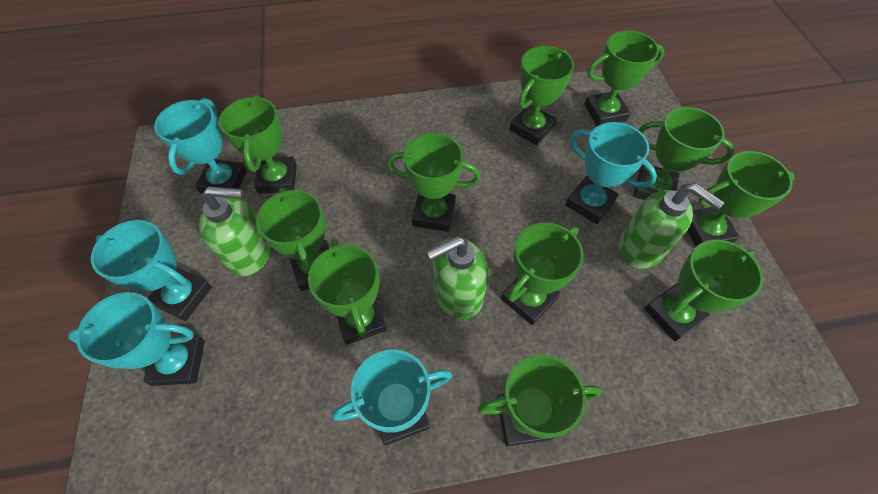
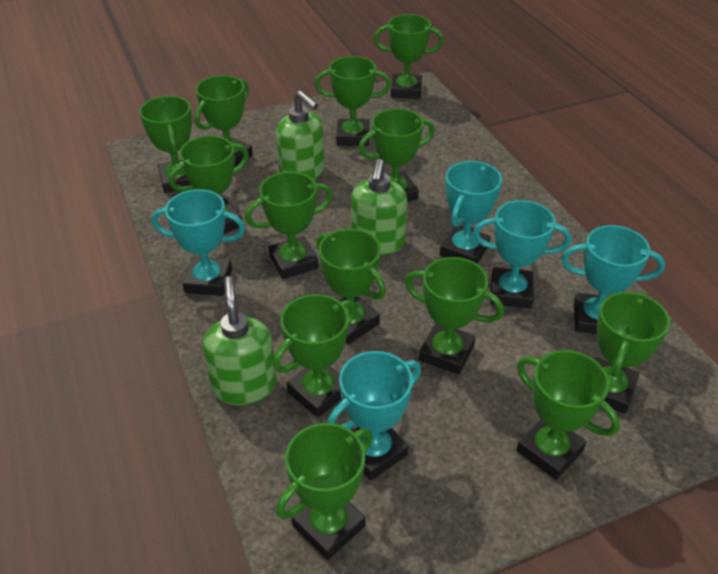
green trophy: 11 -> 13

